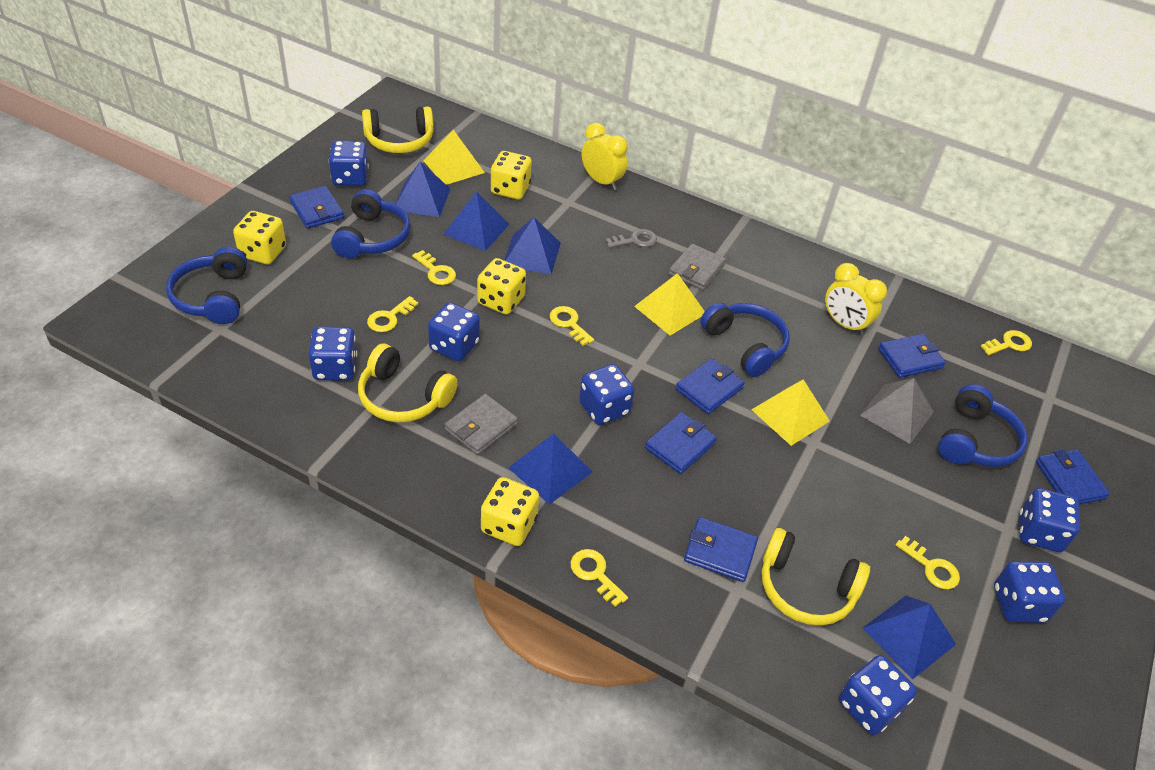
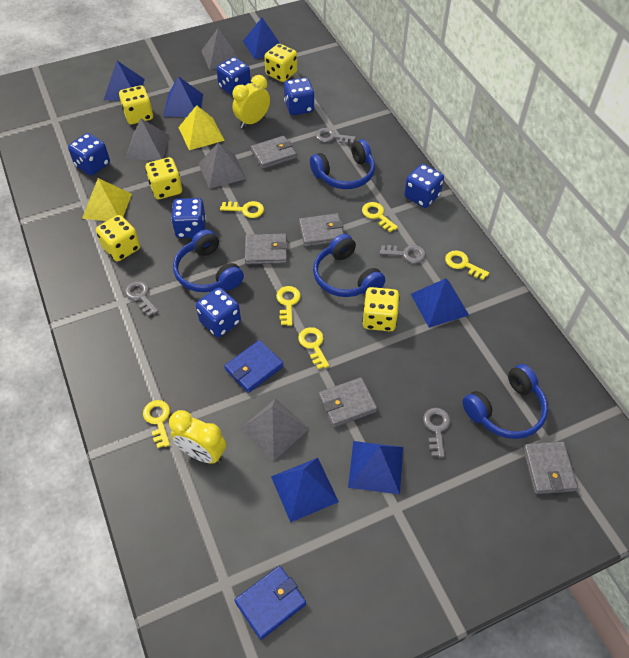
blue dice: 7 -> 6
blue pyramid: 5 -> 6
blue wallet: 6 -> 2
grey key: 1 -> 4
grey pyramid: 1 -> 4
grey wallet: 2 -> 5
yellow dice: 4 -> 5
yellow headphones: 3 -> 0
yellow pyramid: 3 -> 2

